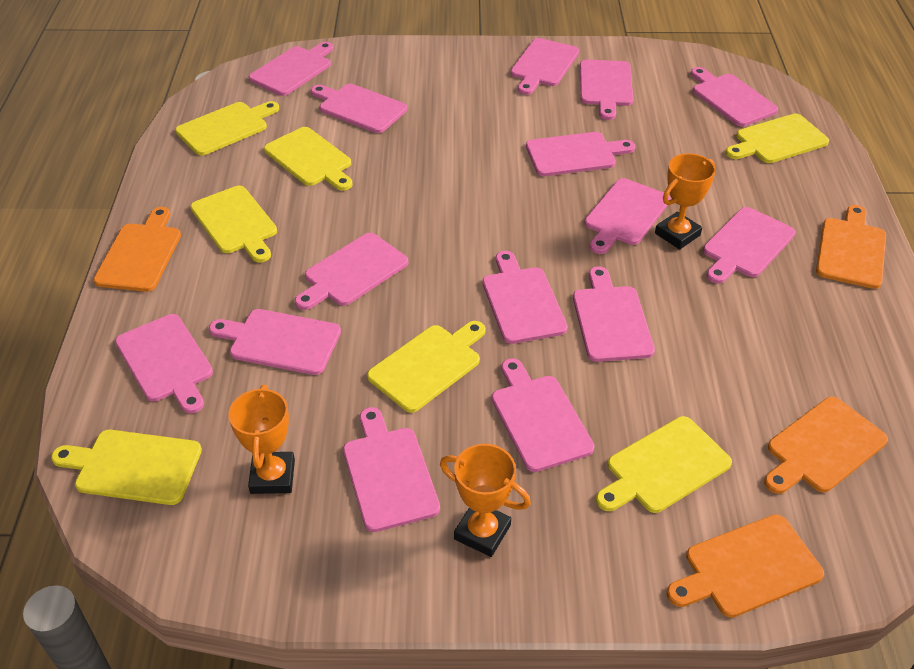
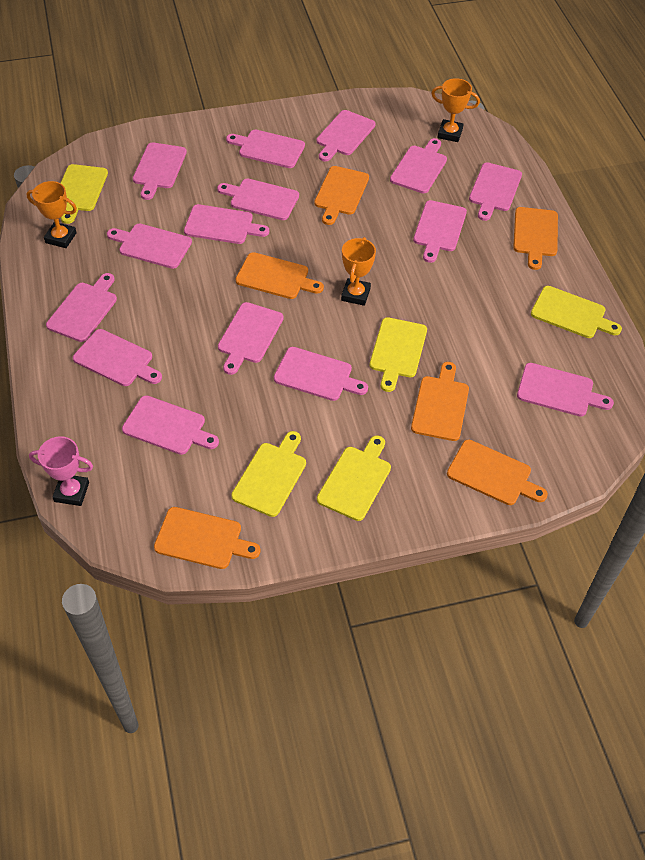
orange cutting board: 4 -> 6
pink trophy: 0 -> 1
yellow cutting board: 7 -> 5

